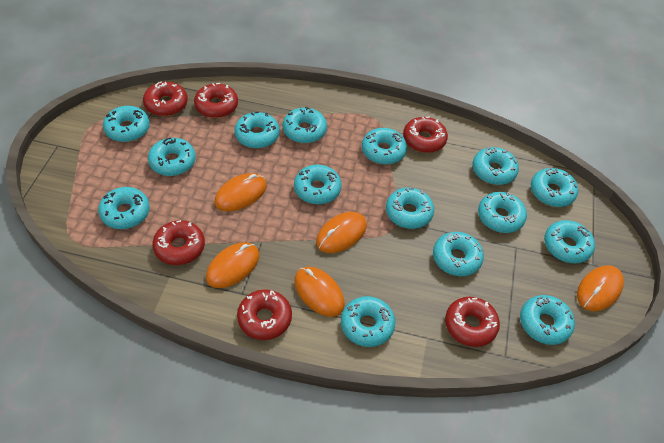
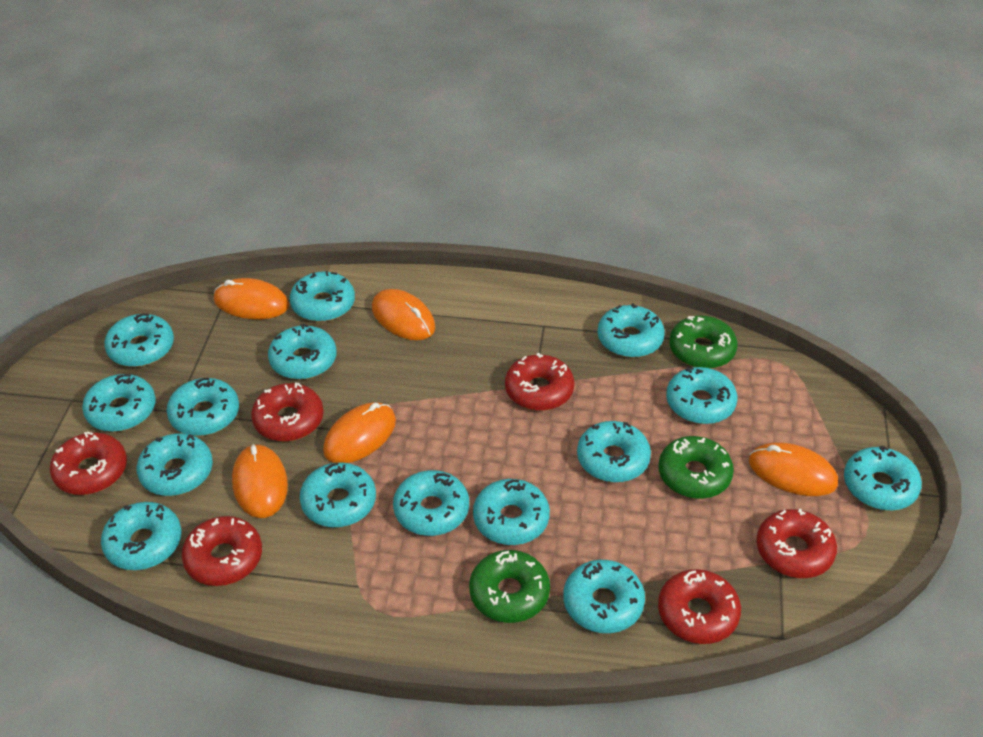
green donut: 0 -> 3

